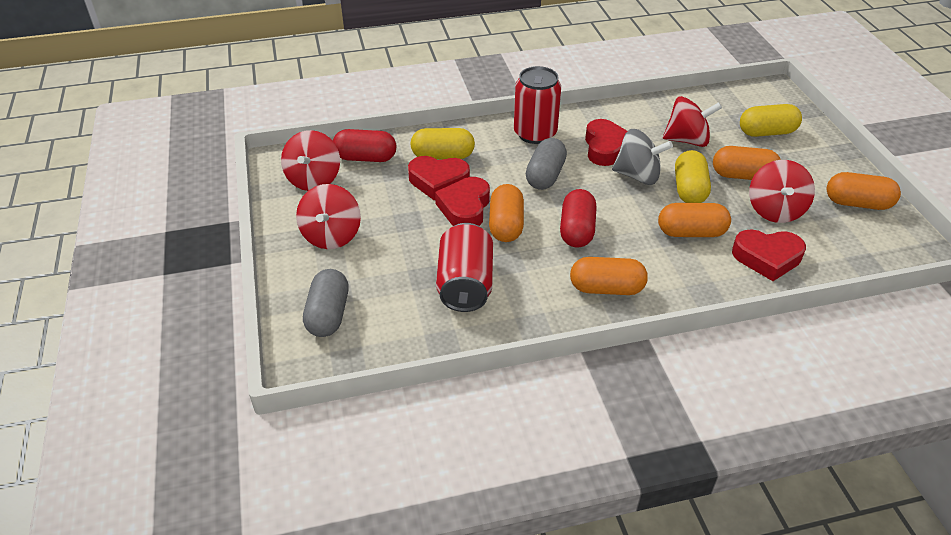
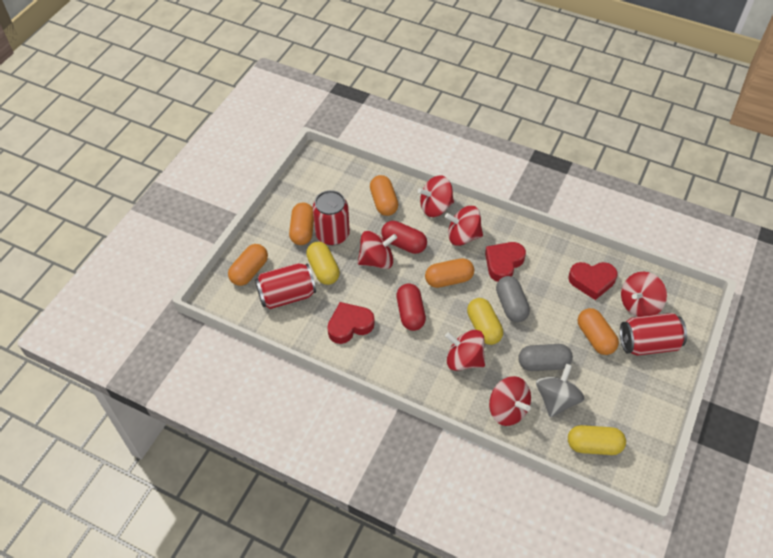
red can: 2 -> 3
red heart: 4 -> 3
red spinning top: 4 -> 6

